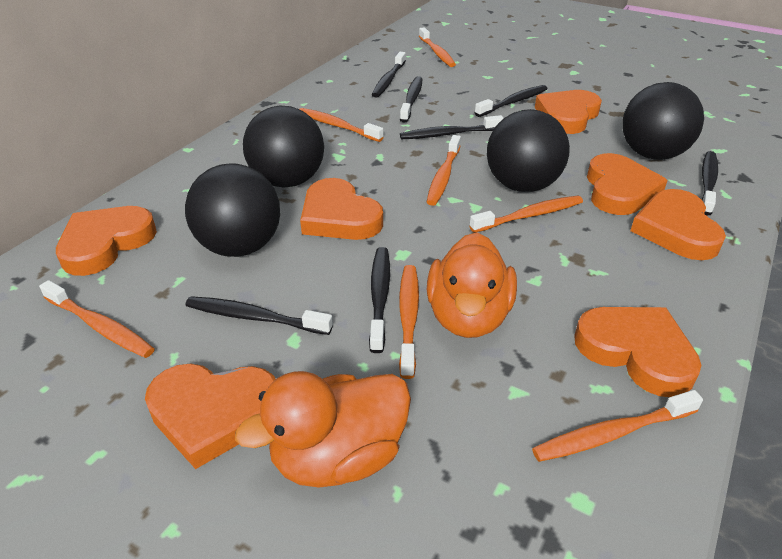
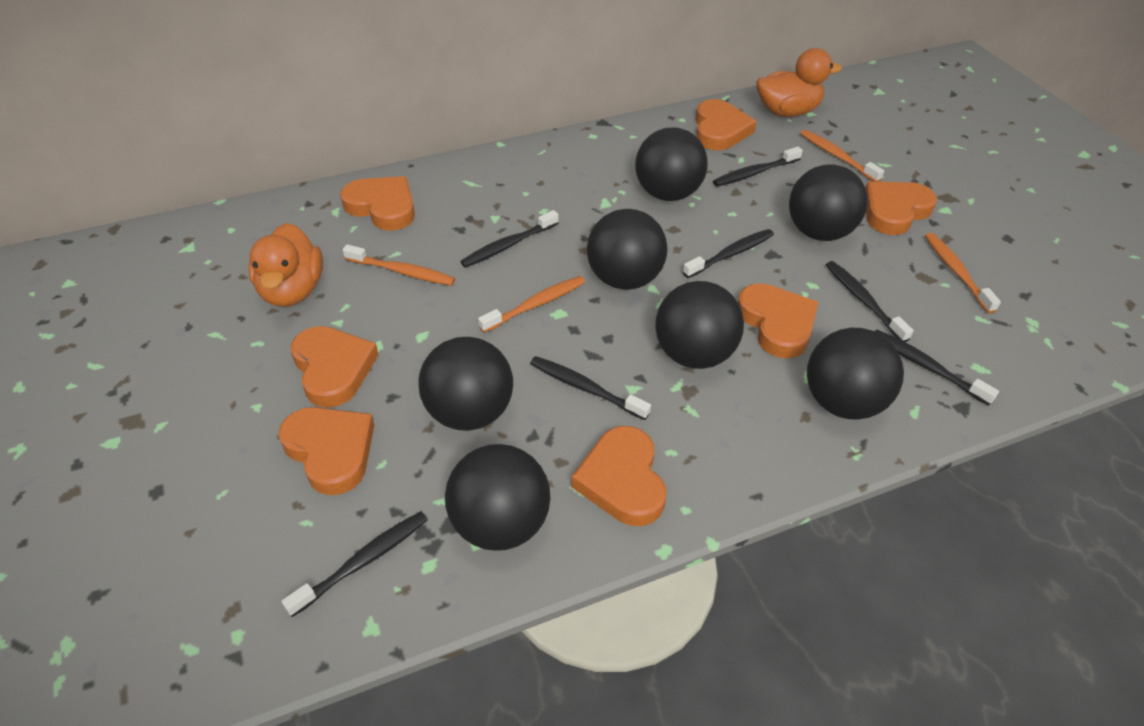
black ball: 4 -> 7
orange toothbrush: 7 -> 4

